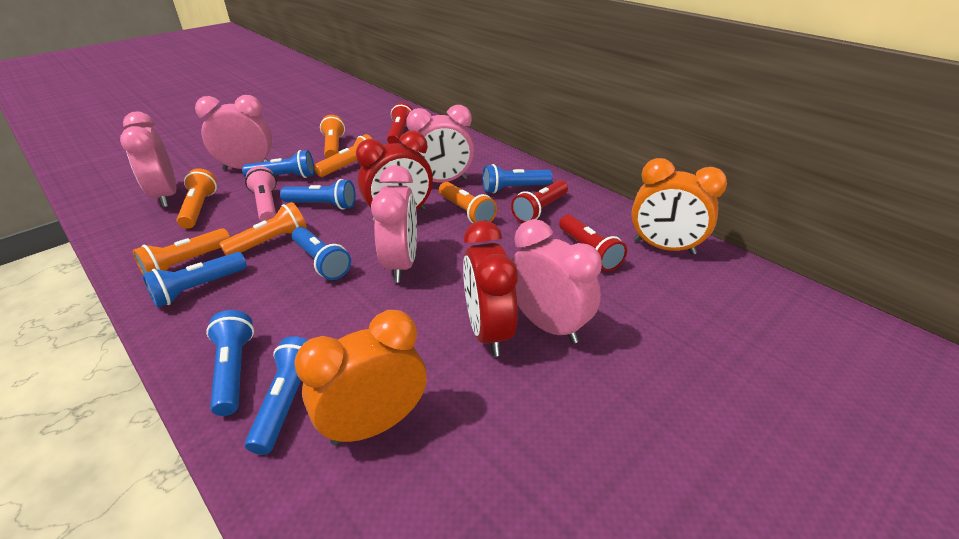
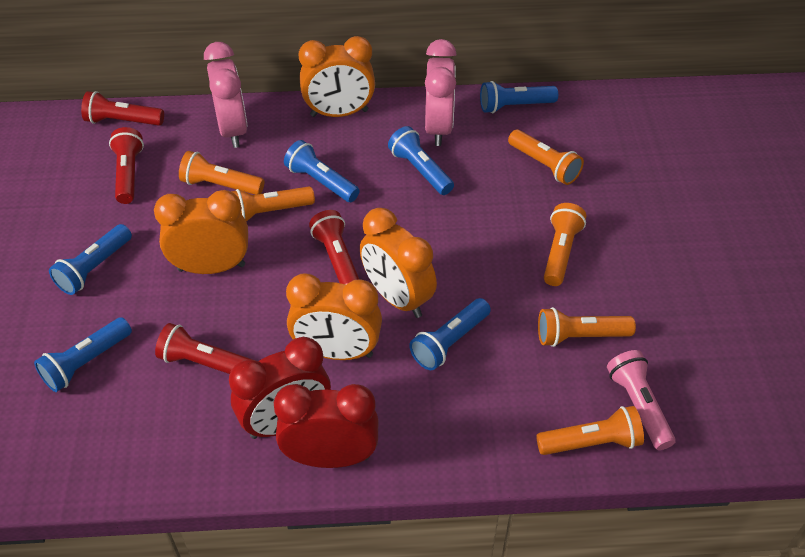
blue flashlight: 7 -> 6
orange clock: 2 -> 4
pink clock: 5 -> 2
red flashlight: 3 -> 4

